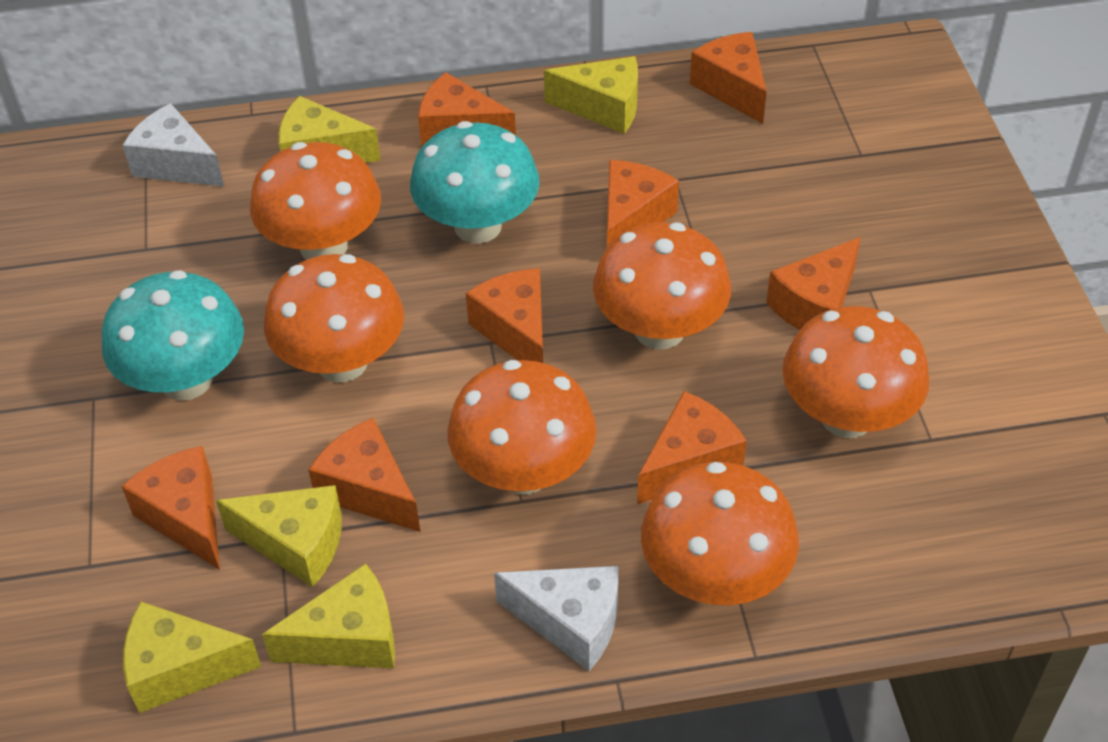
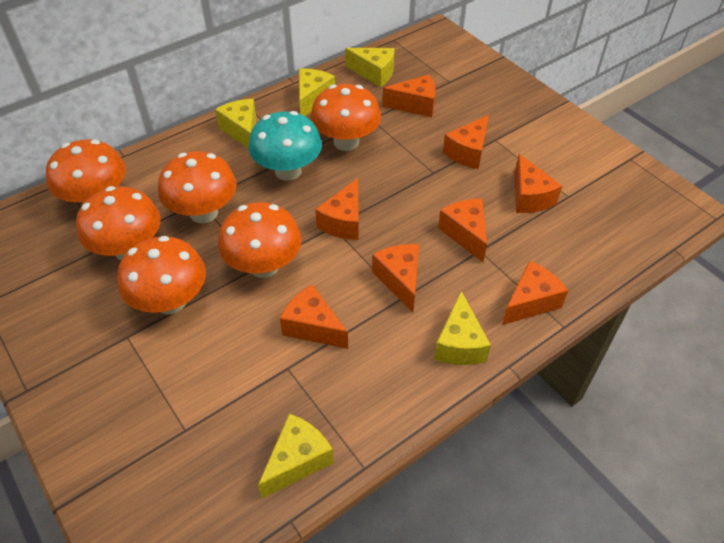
turquoise mushroom: 2 -> 1
white cheese: 2 -> 0

